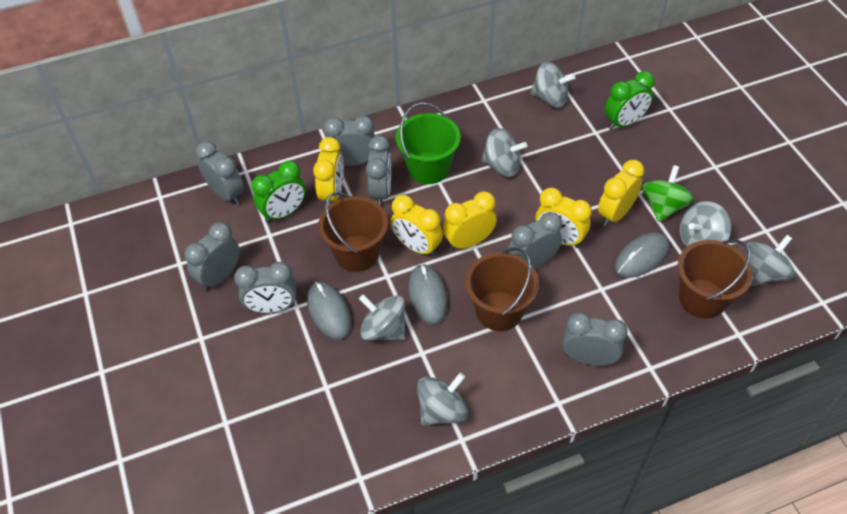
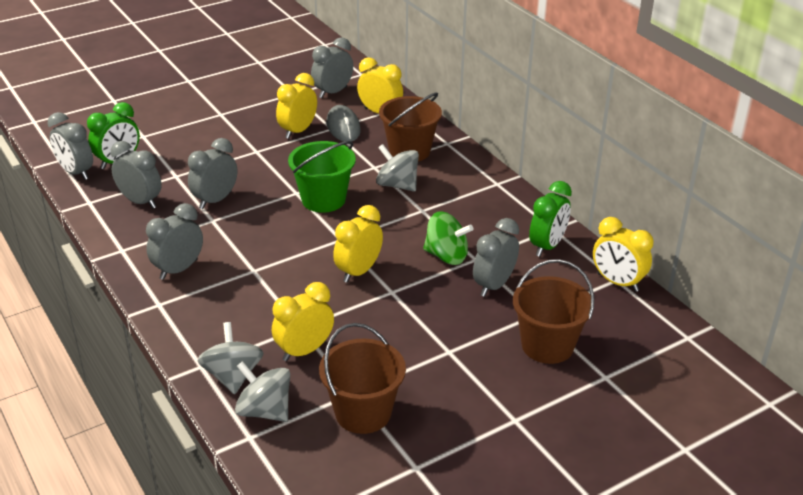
grey clock: 7 -> 6
grey mouse: 3 -> 1
grey spinning top: 6 -> 3

